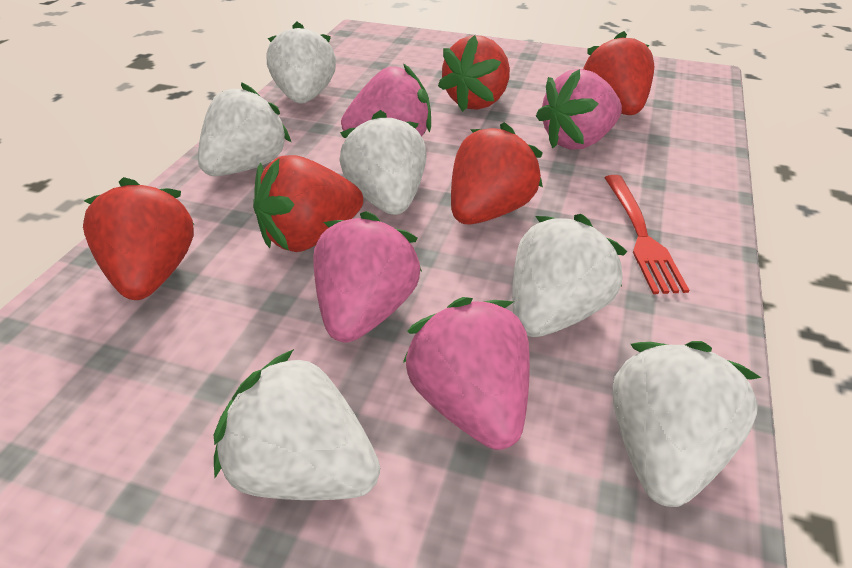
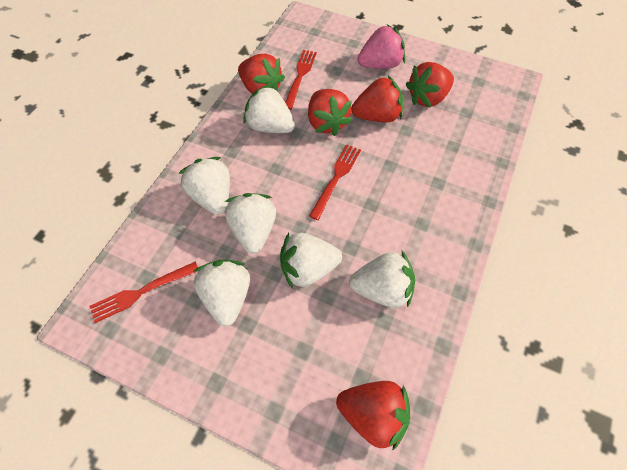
pink strawberry: 4 -> 1
red fork: 1 -> 3

